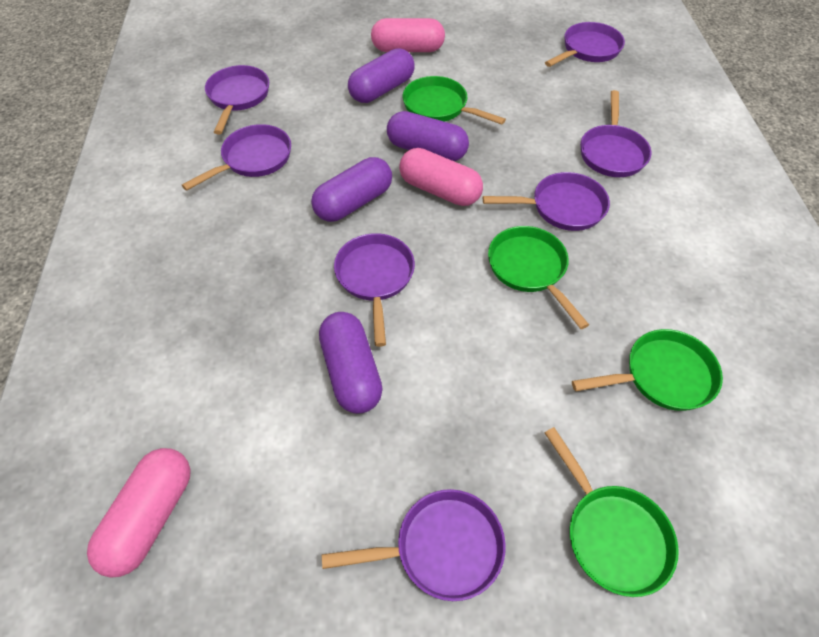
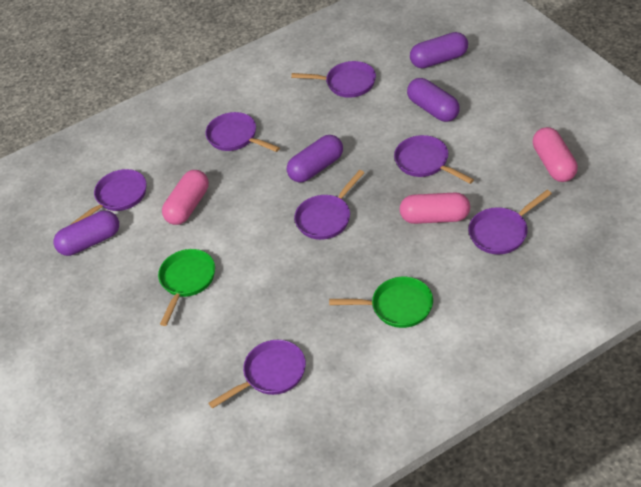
green pan: 4 -> 2

